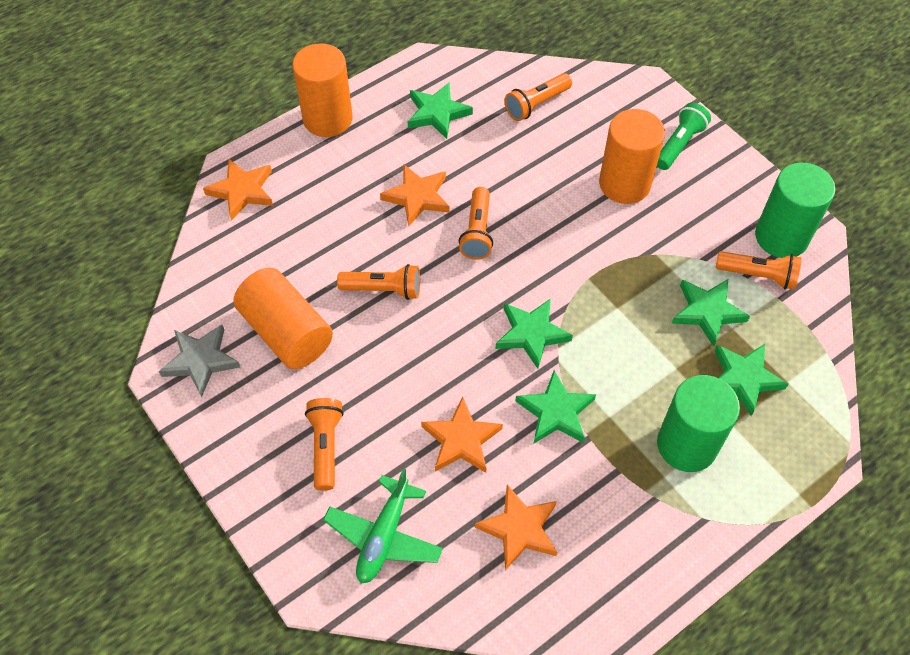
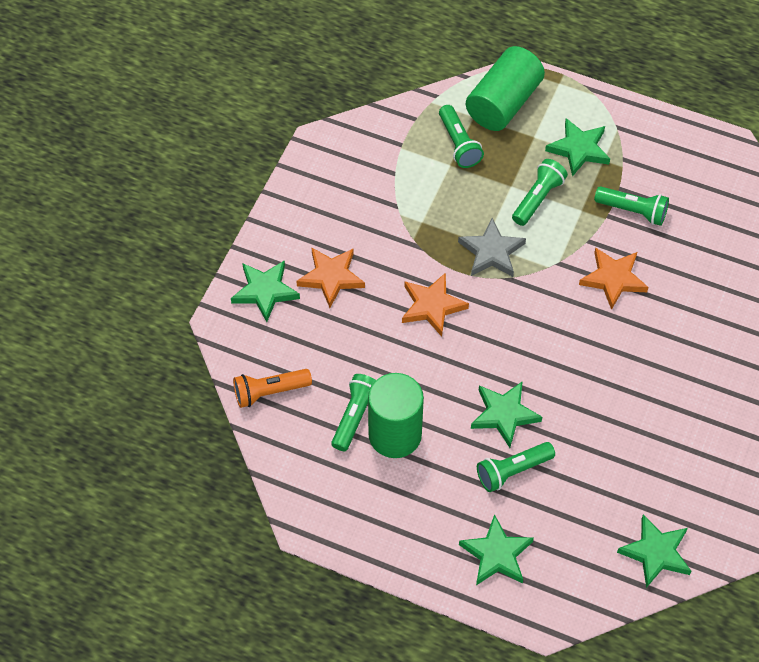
green flashlight: 1 -> 5
green plane: 1 -> 0
orange cylinder: 3 -> 0
orange flashlight: 5 -> 1
orange star: 4 -> 3

